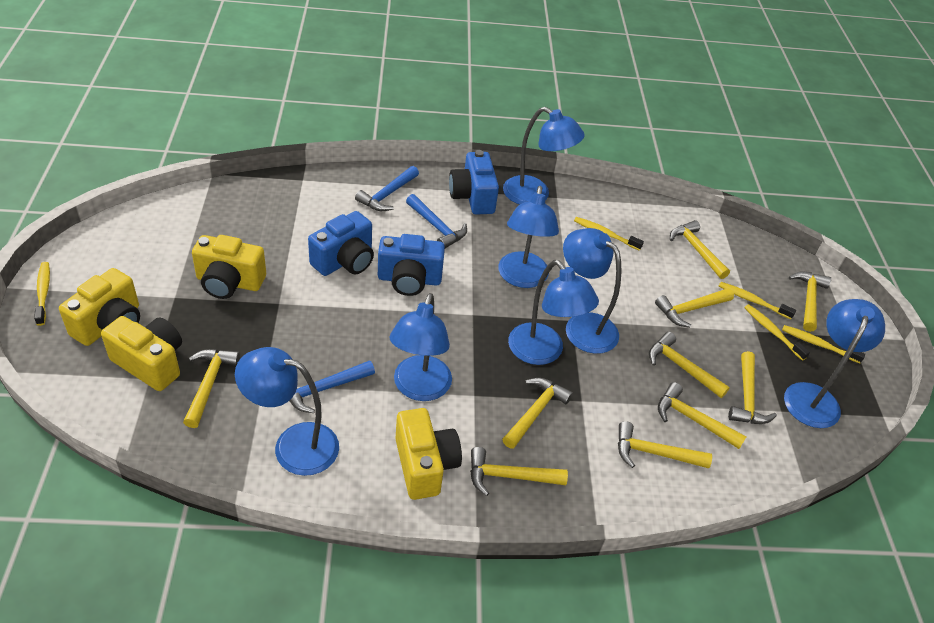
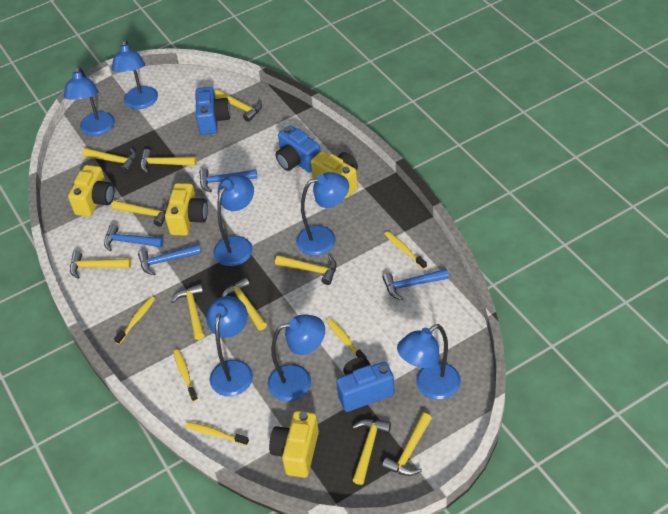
blue hammer: 3 -> 4

